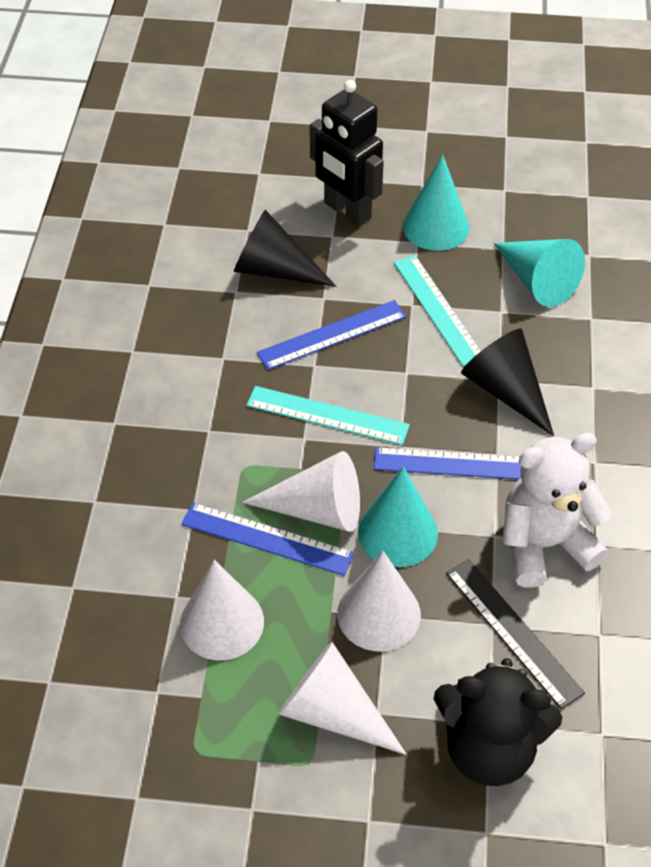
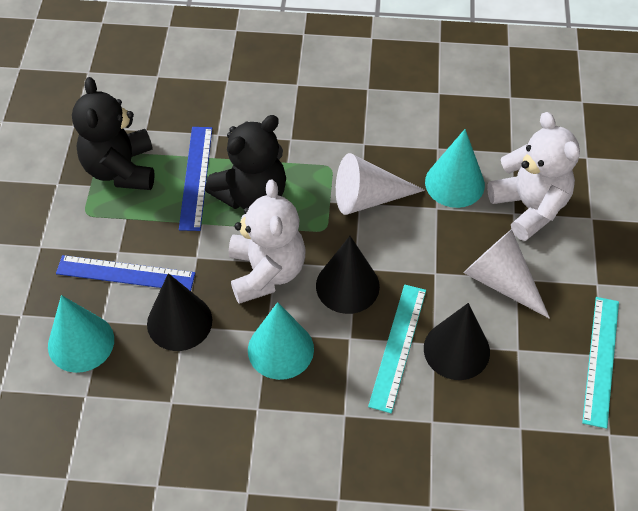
black cone: 2 -> 3
black robot: 1 -> 0
black ruler: 1 -> 0
black teddy bear: 1 -> 2
blue ruler: 3 -> 2
white cone: 4 -> 2
white teddy bear: 1 -> 2

